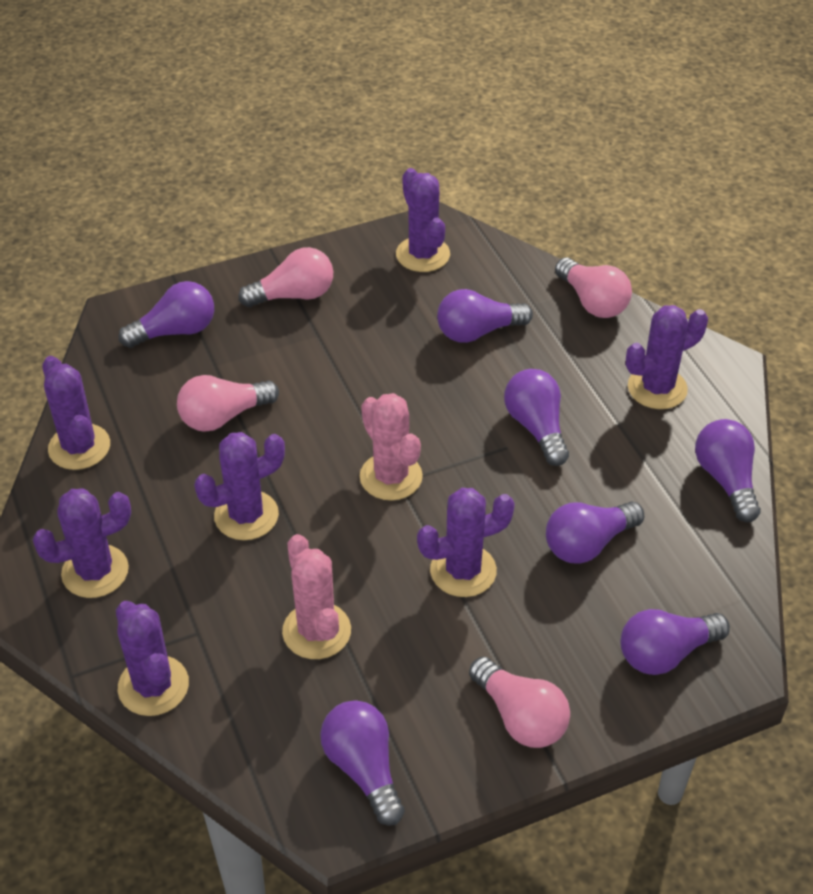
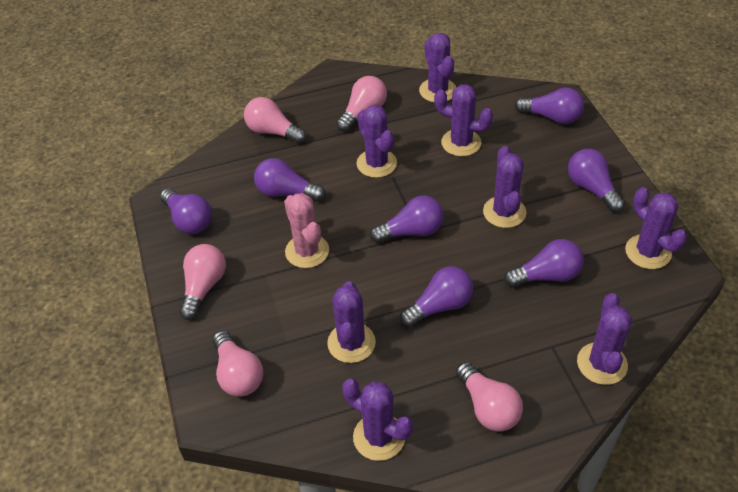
pink cactus: 2 -> 1
pink light bulb: 4 -> 5
purple cactus: 7 -> 8

